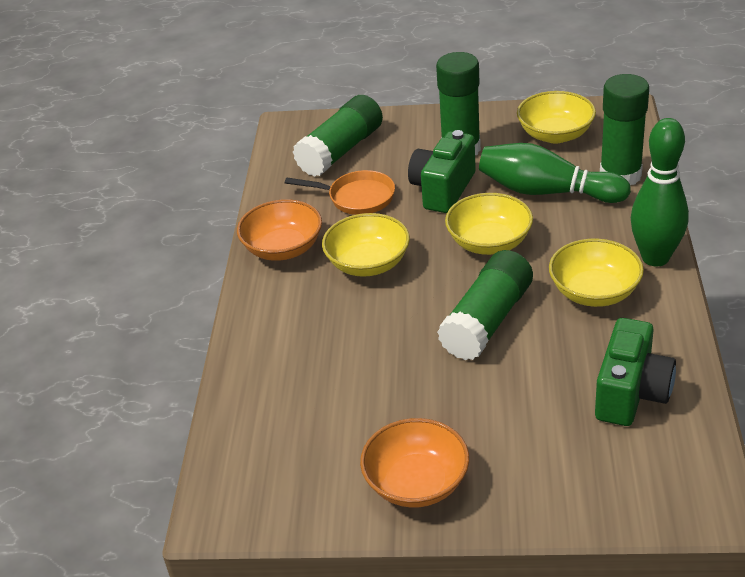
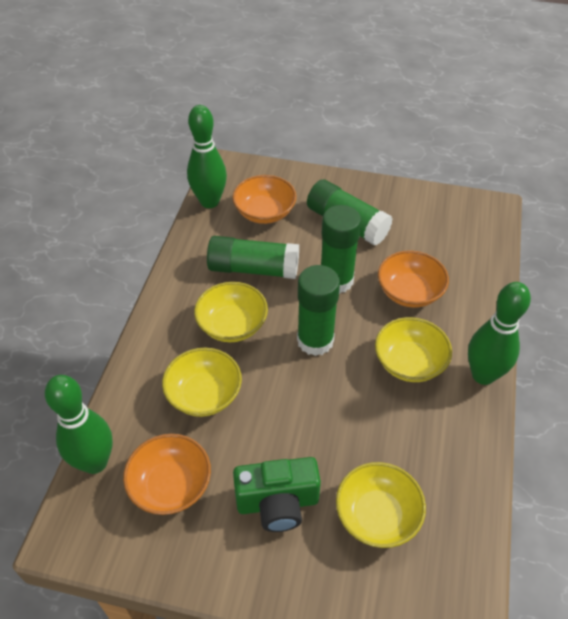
green bowling pin: 2 -> 3
green camera: 2 -> 1
orange bowl: 2 -> 3
orange pan: 1 -> 0

